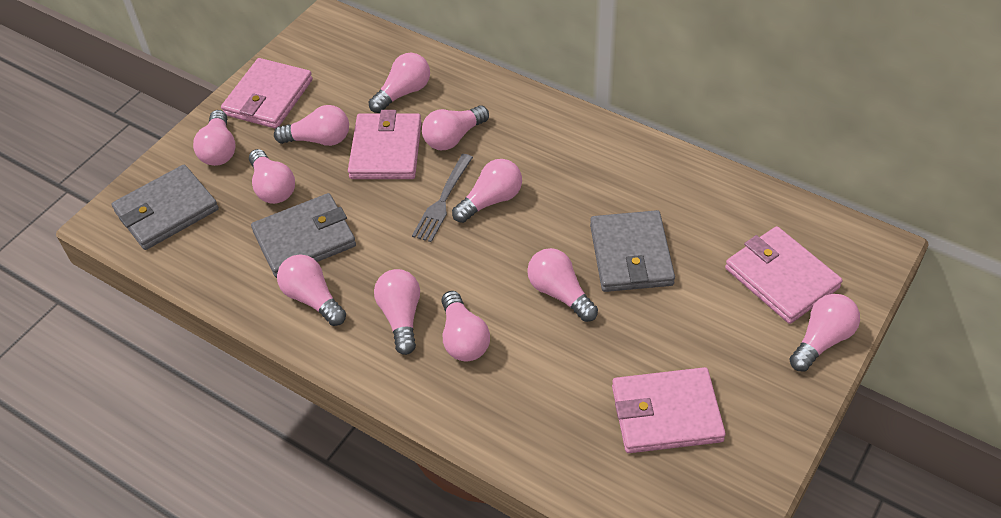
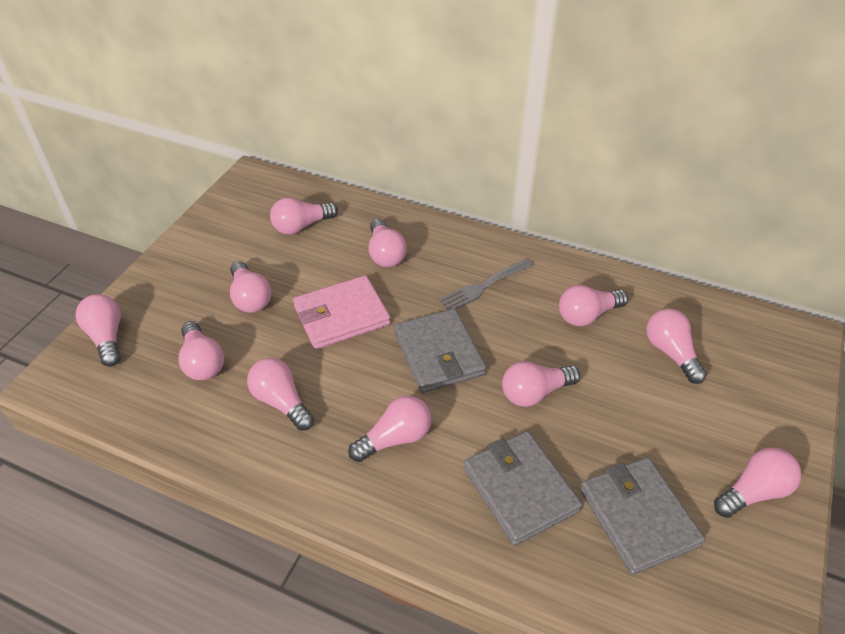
pink wallet: 4 -> 1

